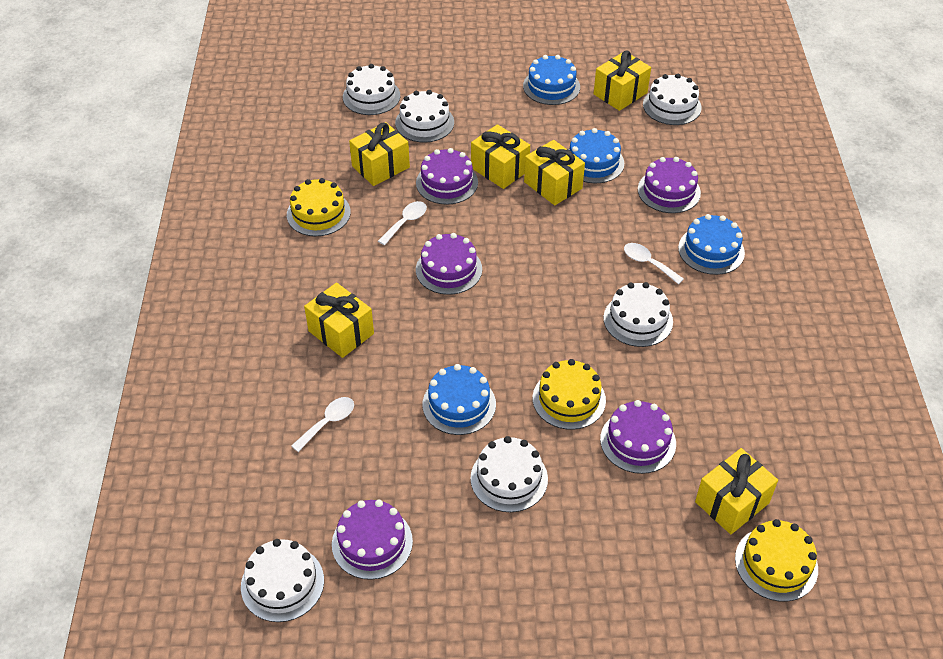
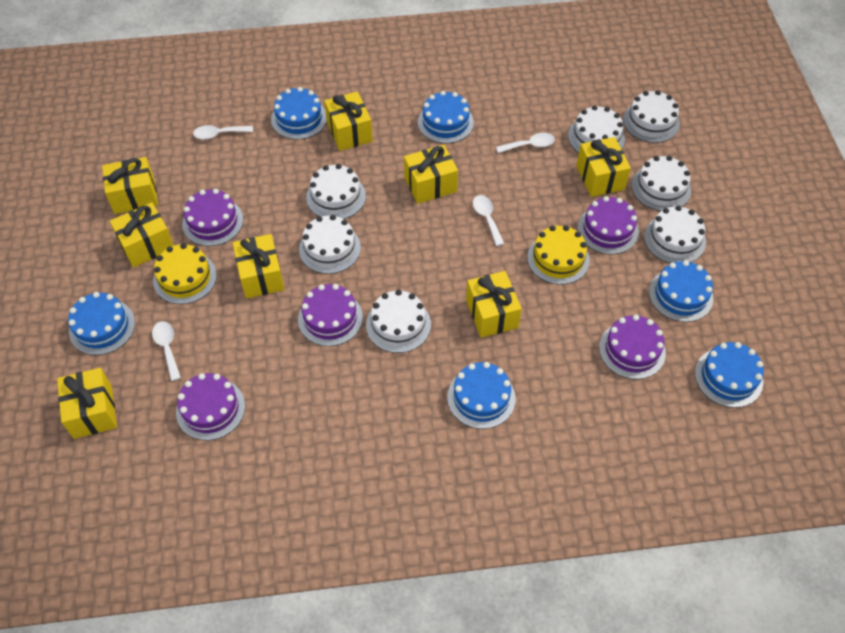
blue cake: 4 -> 6
white cake: 6 -> 7
white spoon: 3 -> 4
yellow cake: 3 -> 2
yellow gift: 6 -> 8

